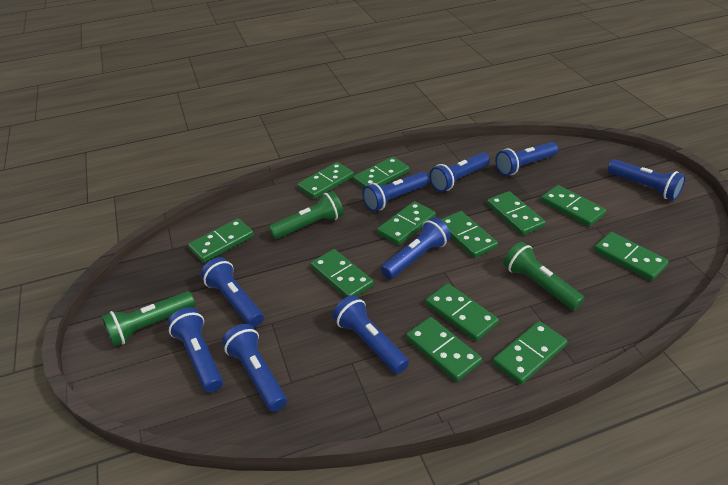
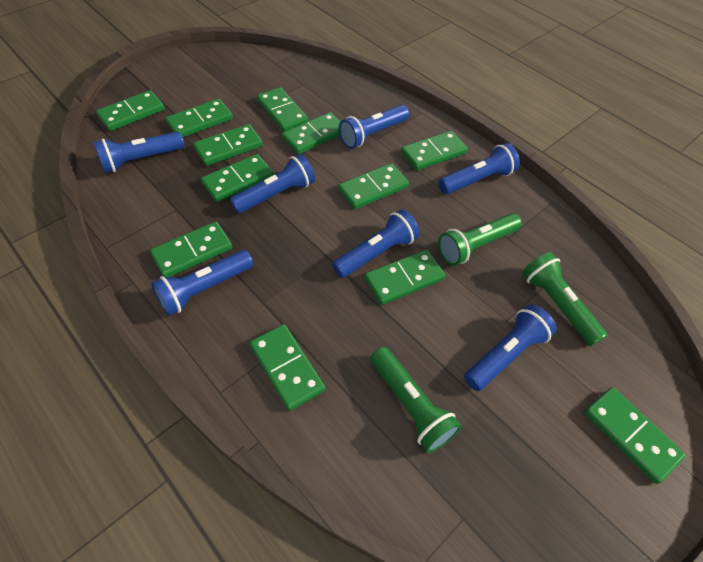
blue flashlight: 9 -> 7

